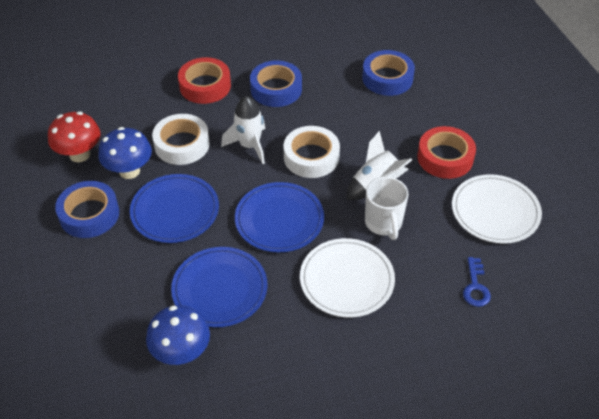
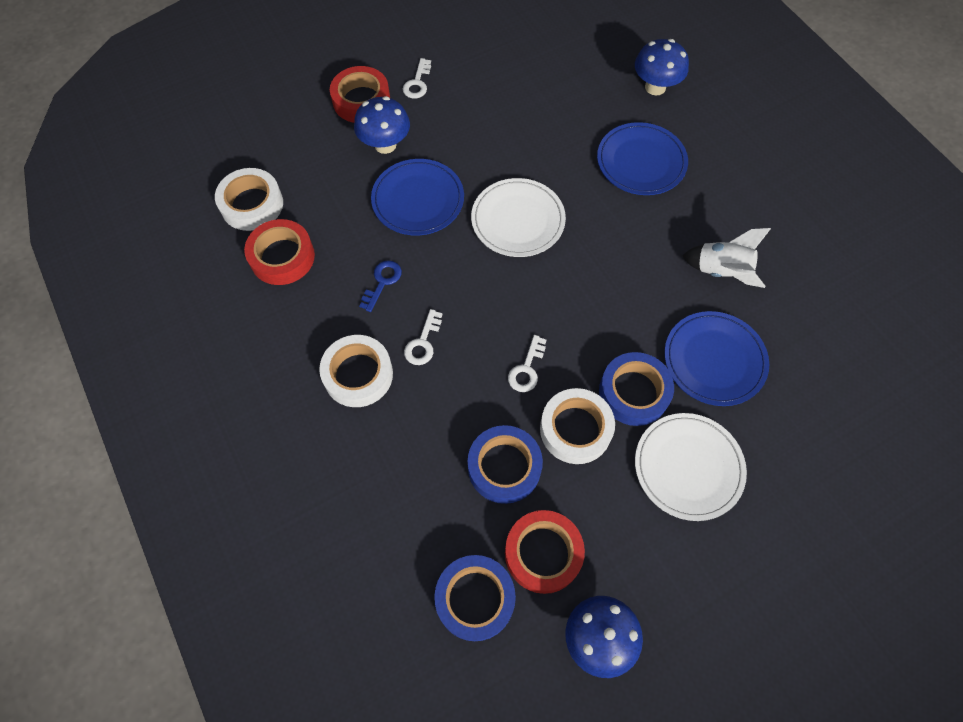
blue mushroom: 2 -> 3
red mushroom: 1 -> 0
red tape: 2 -> 3
white key: 0 -> 3
white mug: 1 -> 0
white rocket: 2 -> 1
white tape: 2 -> 3

